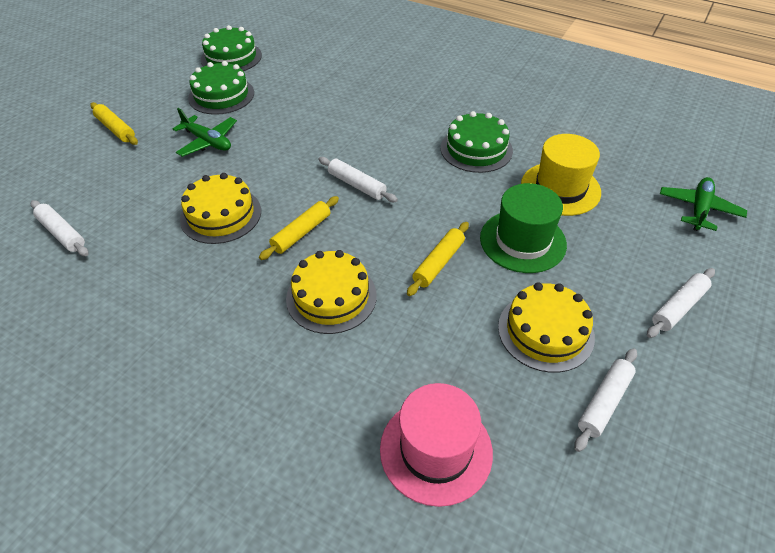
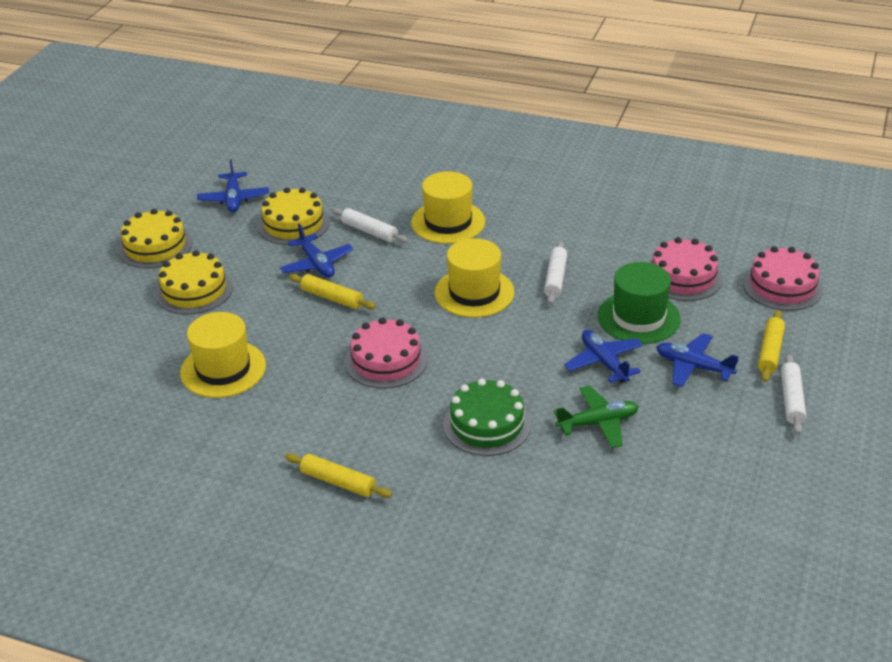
blue plane: 0 -> 4
green cake: 3 -> 1
green plane: 2 -> 1
pink cake: 0 -> 3
pink hat: 1 -> 0
white rolling pin: 4 -> 3
yellow hat: 1 -> 3

